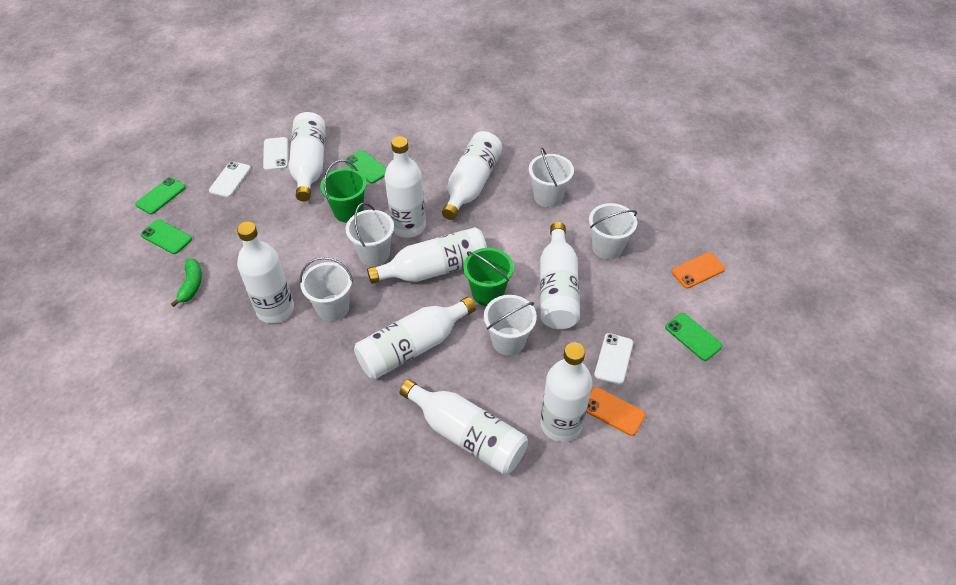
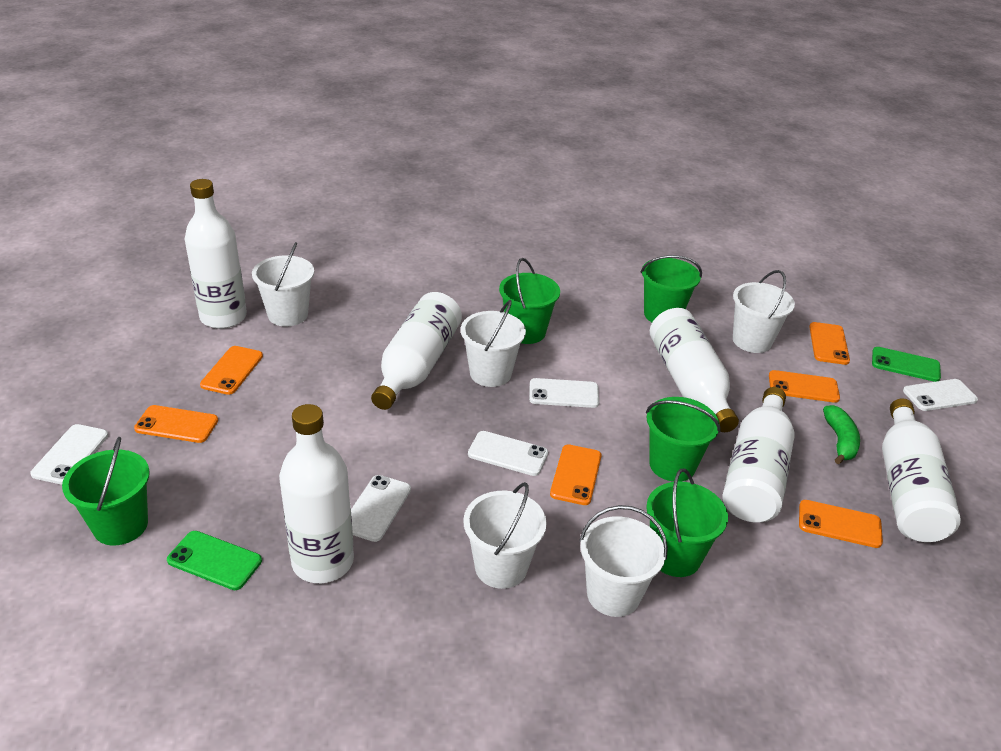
green bucket: 2 -> 5
green phone: 4 -> 2
orange phone: 2 -> 6
white bottle: 9 -> 6
white phone: 3 -> 5

